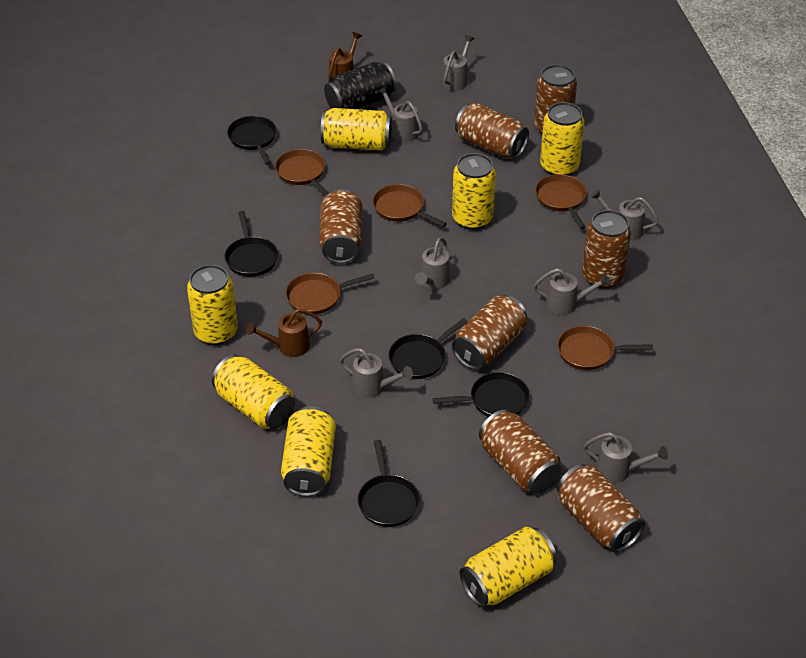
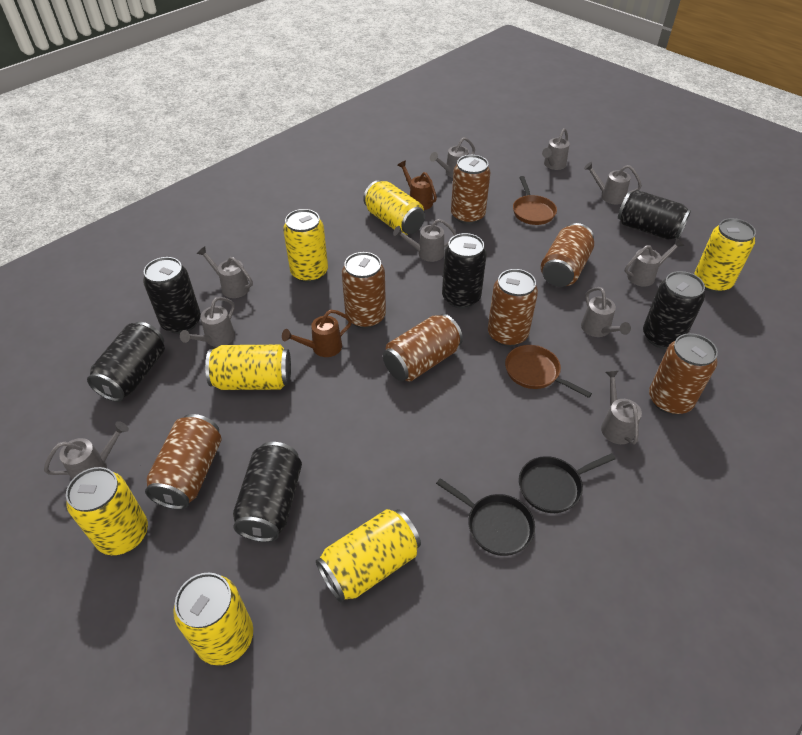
black can: 1 -> 6
black pan: 5 -> 2
brown pan: 5 -> 2
grey watering can: 7 -> 10

